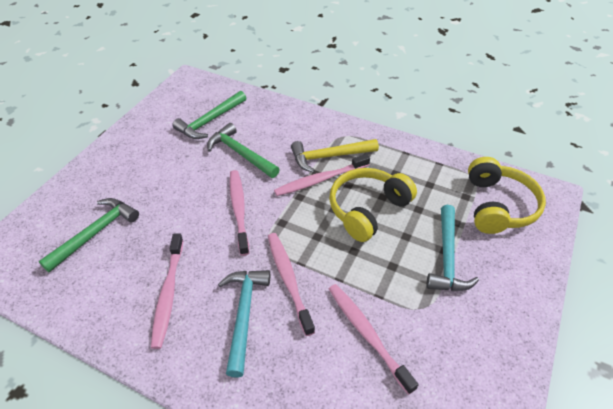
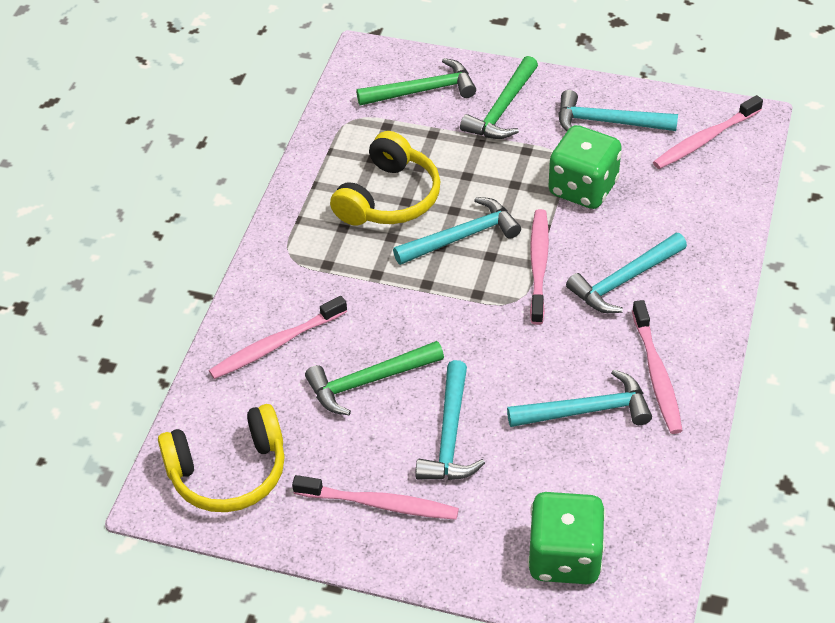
green dice: 0 -> 2
turquoise hammer: 2 -> 5
yellow hammer: 1 -> 0

